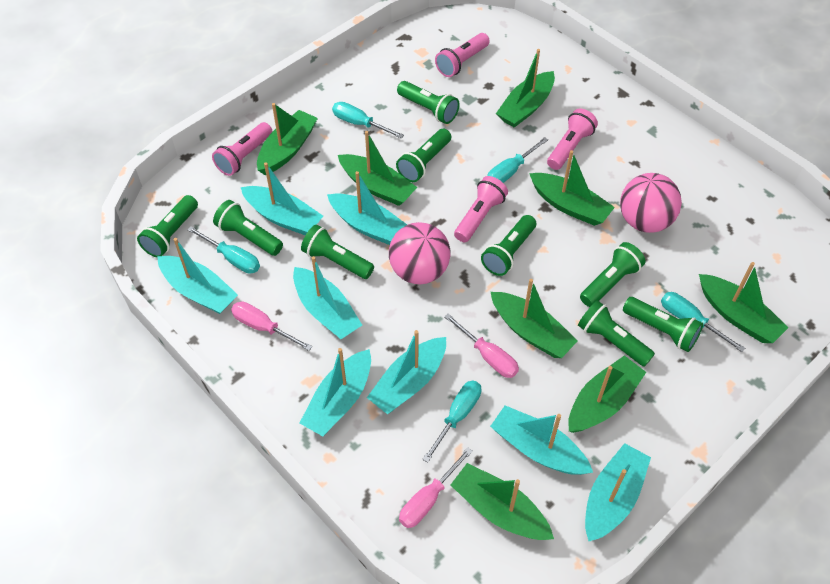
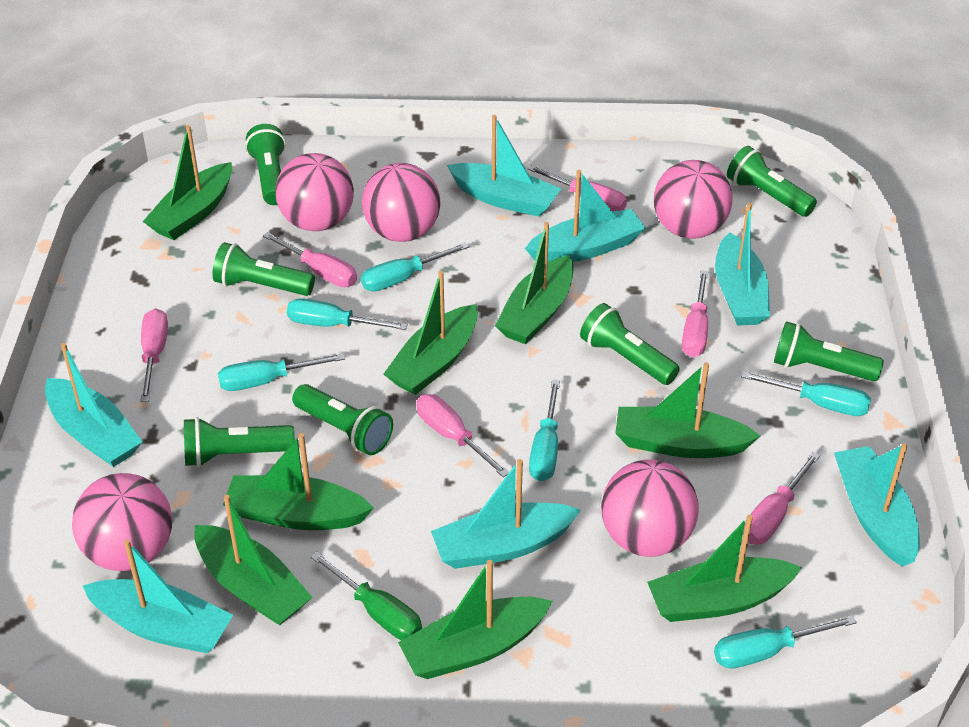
green flashlight: 9 -> 7
green screwdriver: 0 -> 1
pink ball: 2 -> 5
pink flashlight: 4 -> 0
pink screwdriver: 3 -> 6
turquoise boat: 8 -> 7
turquoise screwdriver: 5 -> 6

